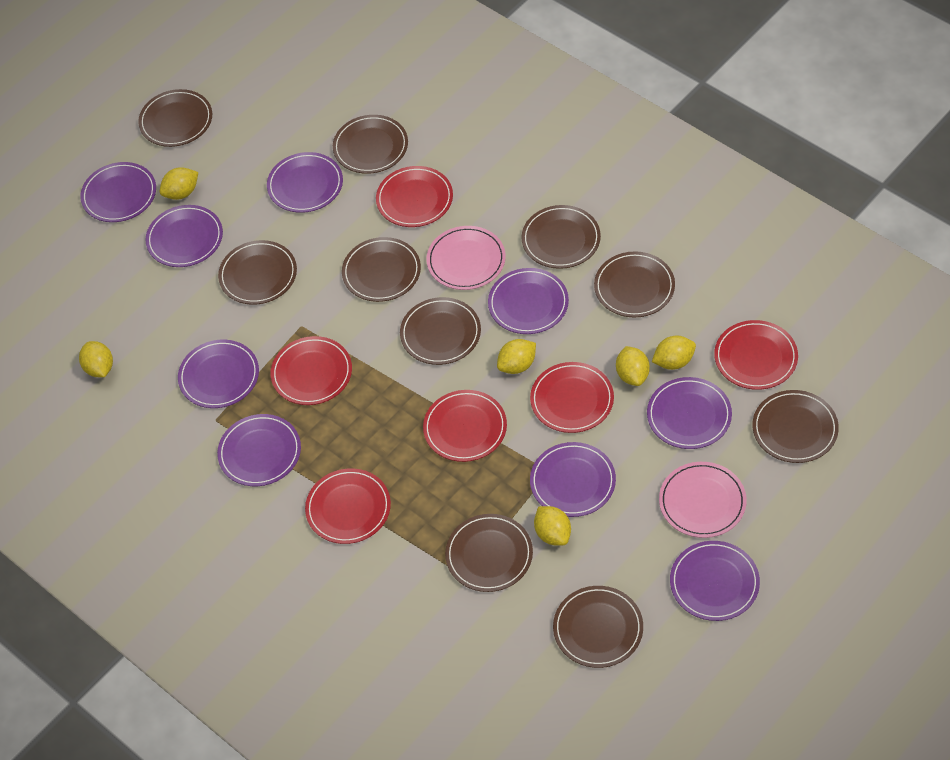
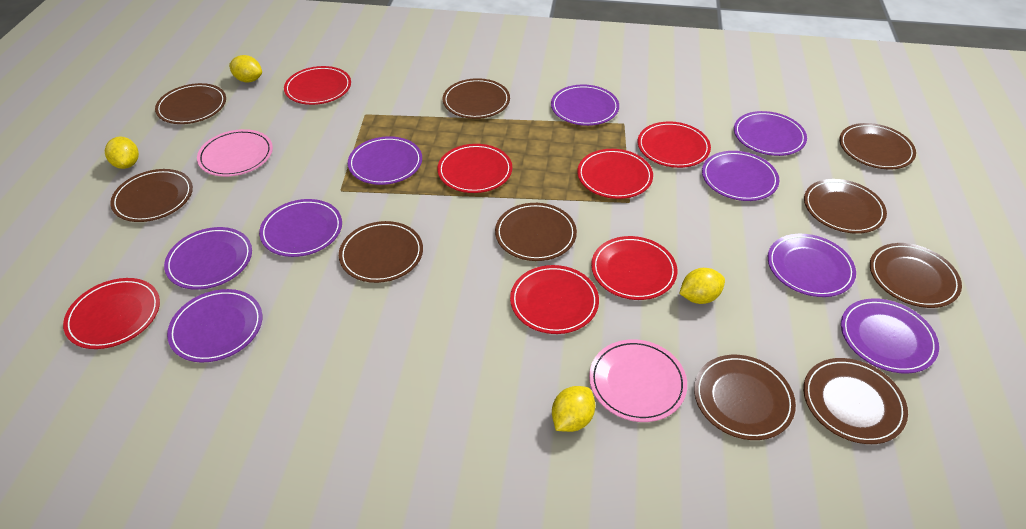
red plate: 6 -> 7
yellow lemon: 6 -> 4

